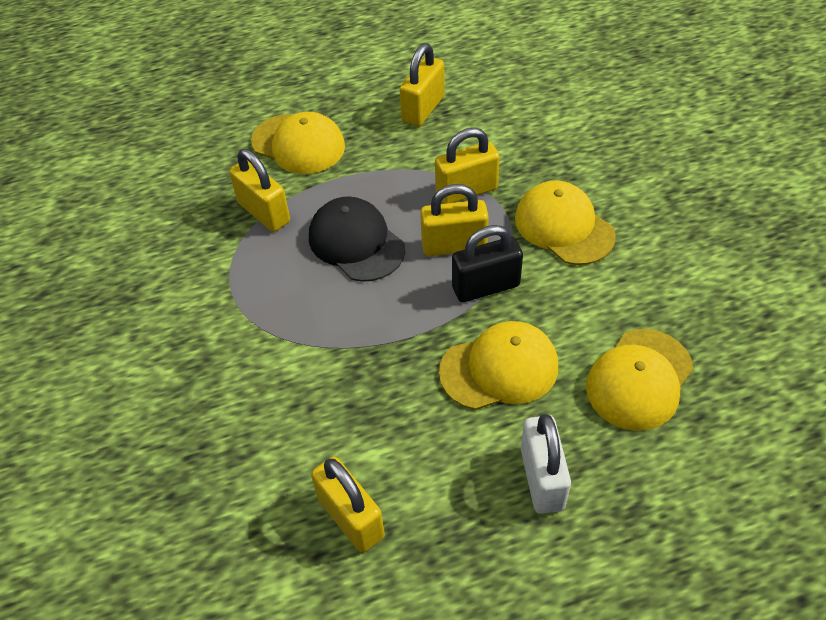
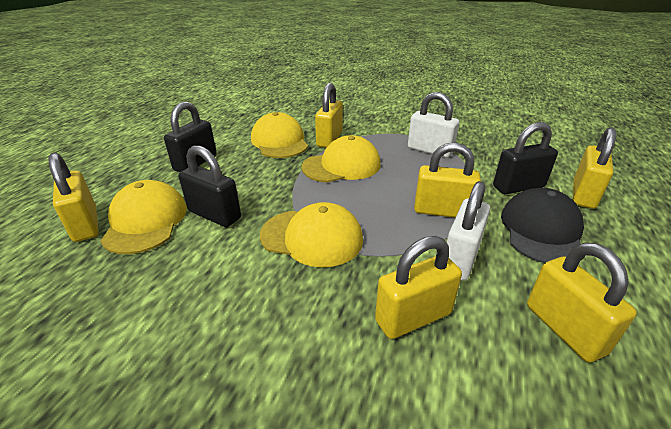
black padlock: 1 -> 3
white padlock: 1 -> 2
yellow padlock: 5 -> 6

